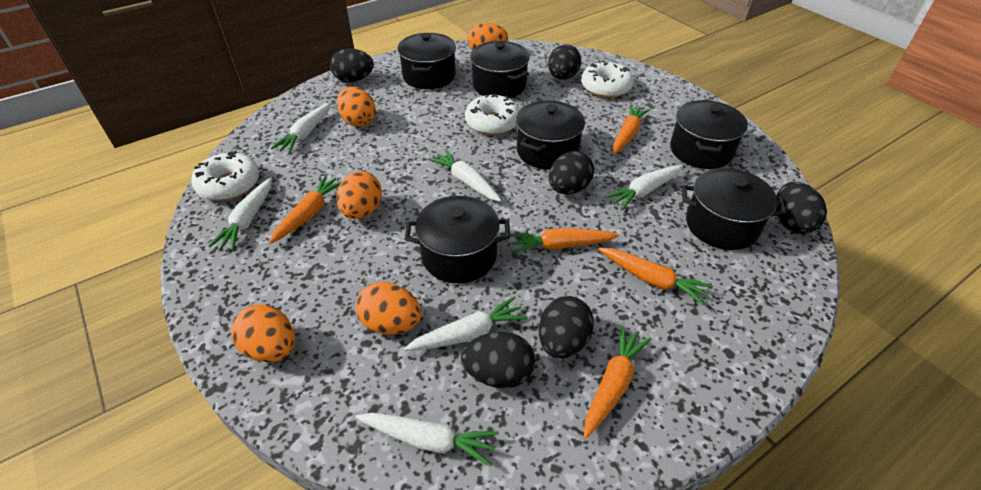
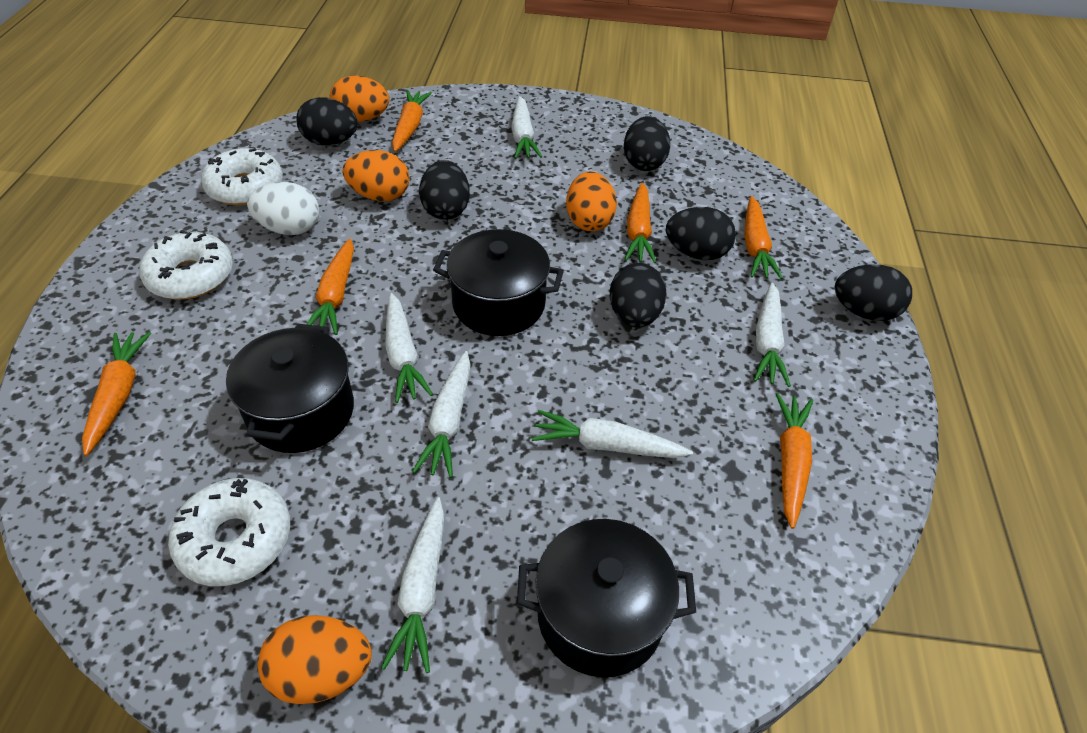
black pot: 6 -> 3
orange carrot: 5 -> 6
orange egg: 5 -> 4
white egg: 0 -> 1

